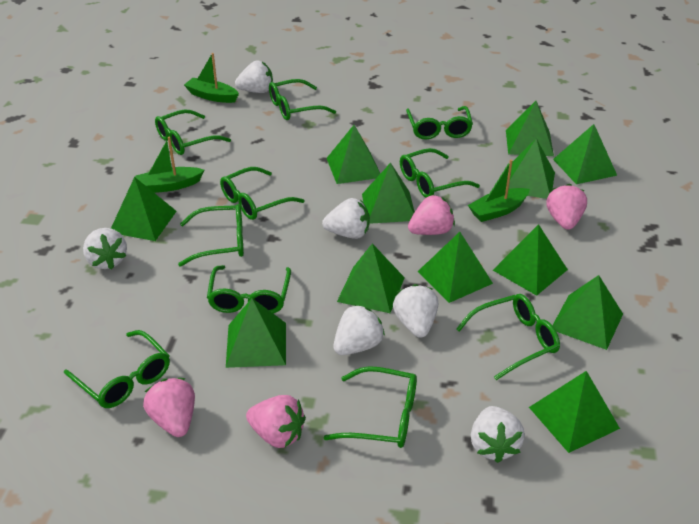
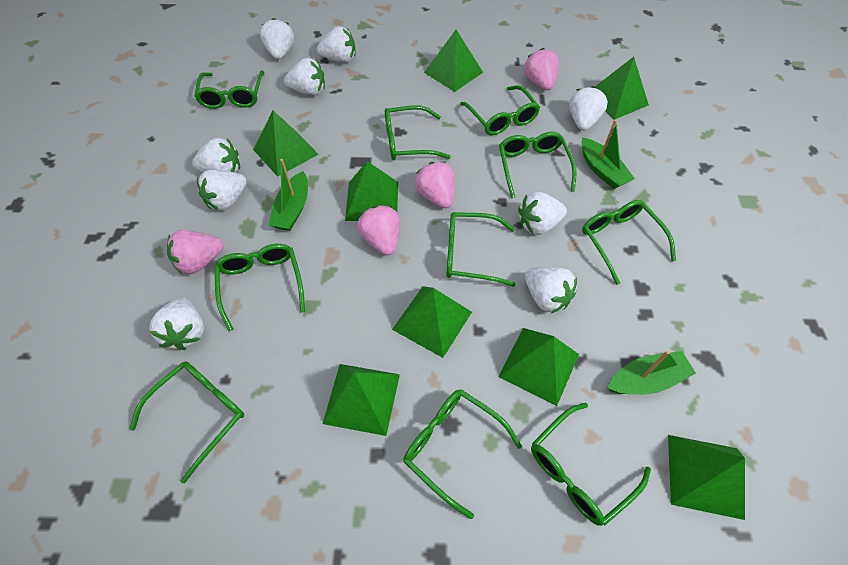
green pyramid: 12 -> 8
white strawberry: 6 -> 9

